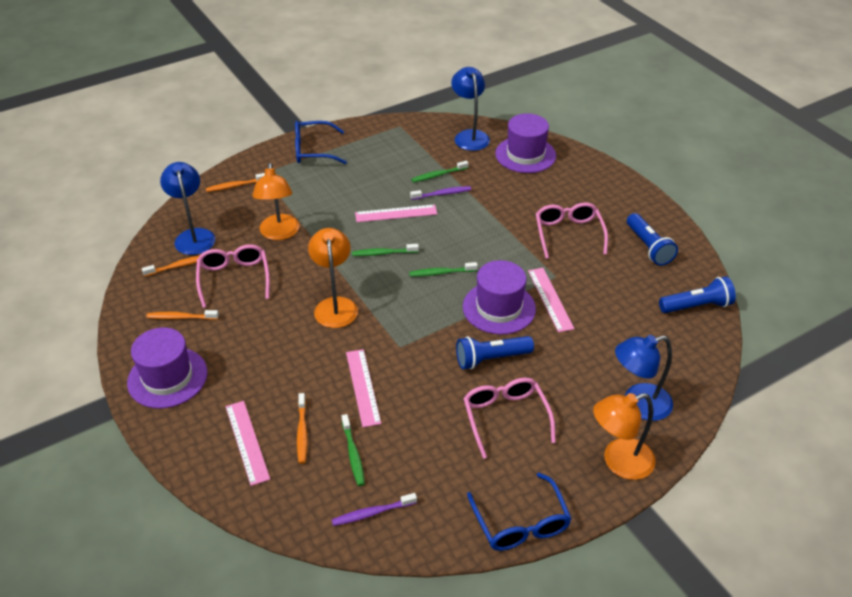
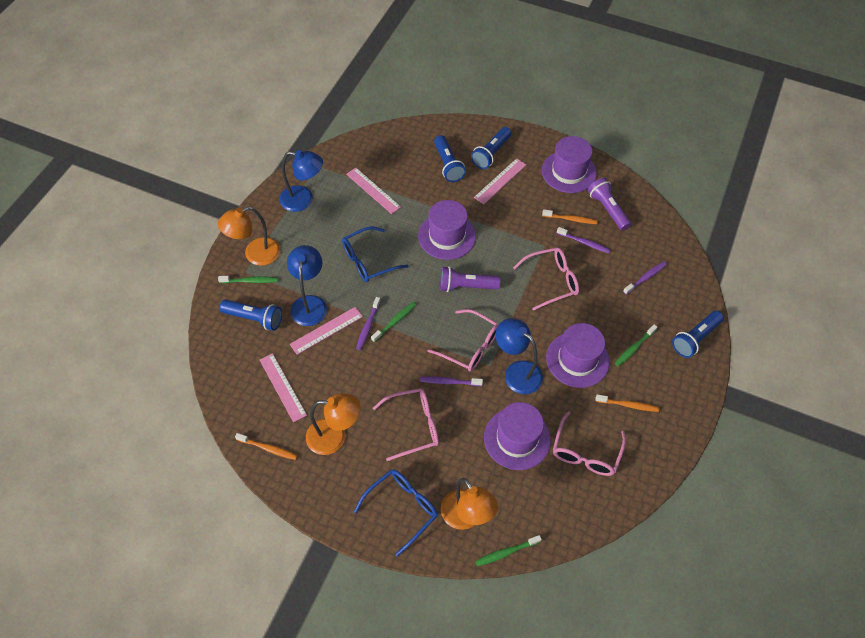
blue flashlight: 3 -> 4
orange toothbrush: 4 -> 3
pink glasses: 3 -> 4
purple flashlight: 0 -> 2
purple hat: 3 -> 4
purple toothbrush: 2 -> 4

